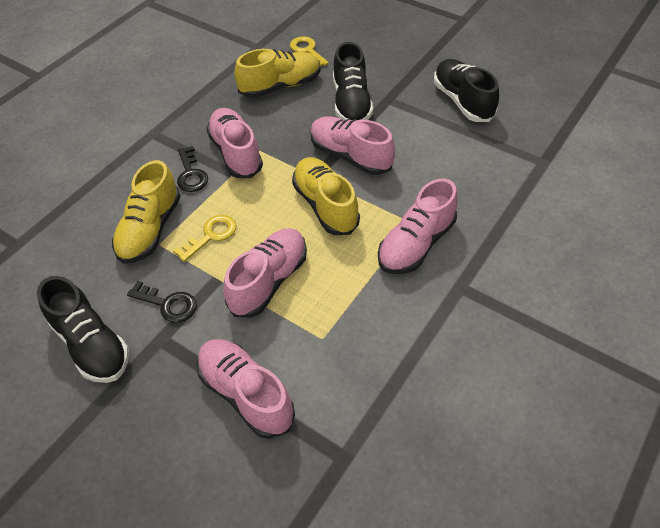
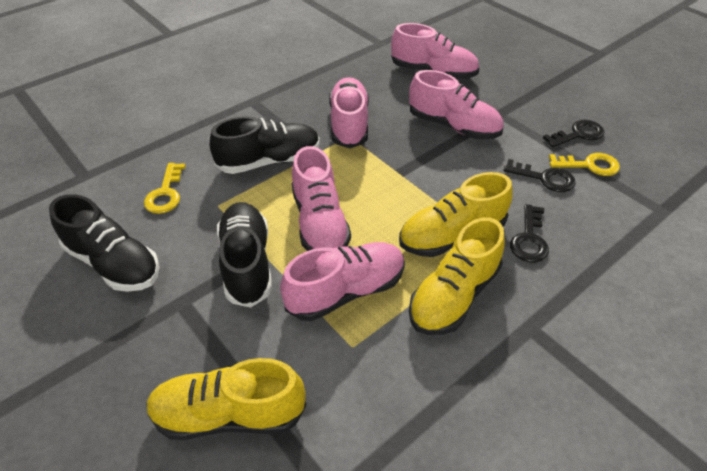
black key: 2 -> 3

